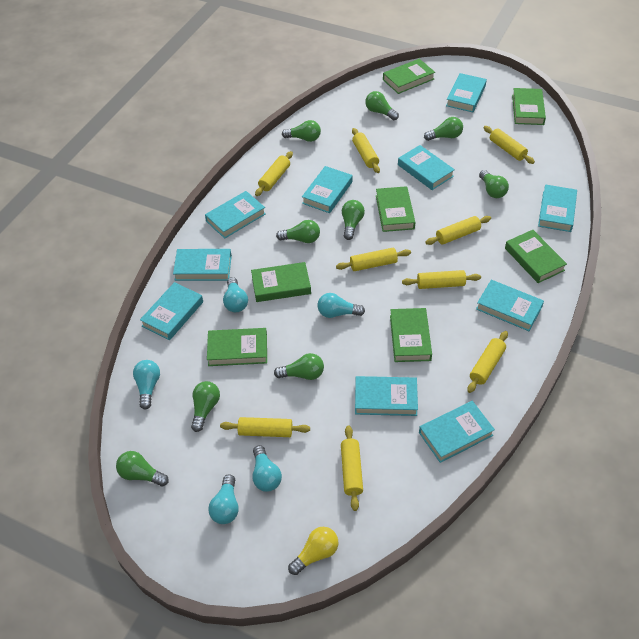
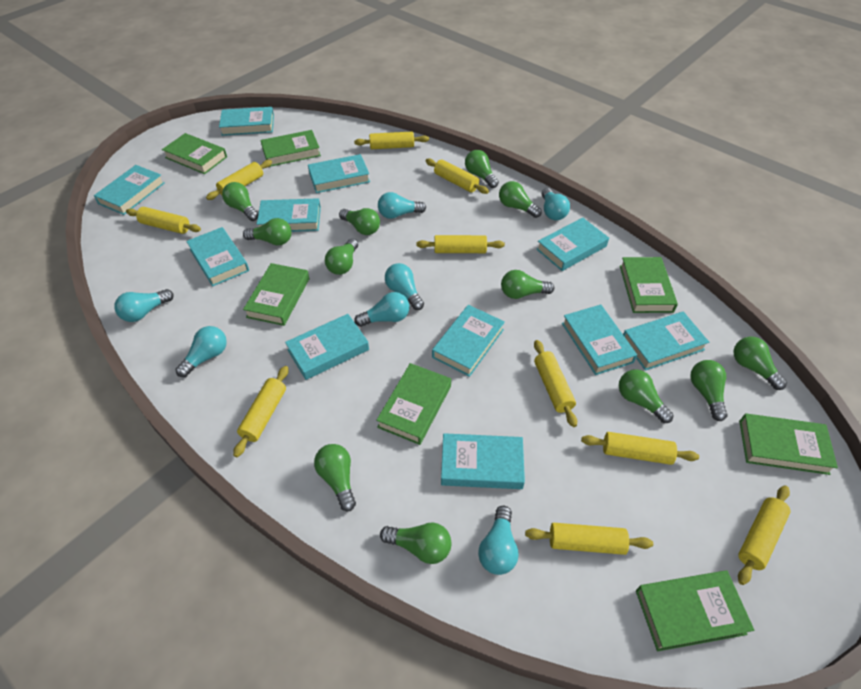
green light bulb: 9 -> 12
turquoise book: 10 -> 11
turquoise light bulb: 5 -> 7
yellow light bulb: 1 -> 0
yellow rolling pin: 9 -> 10

